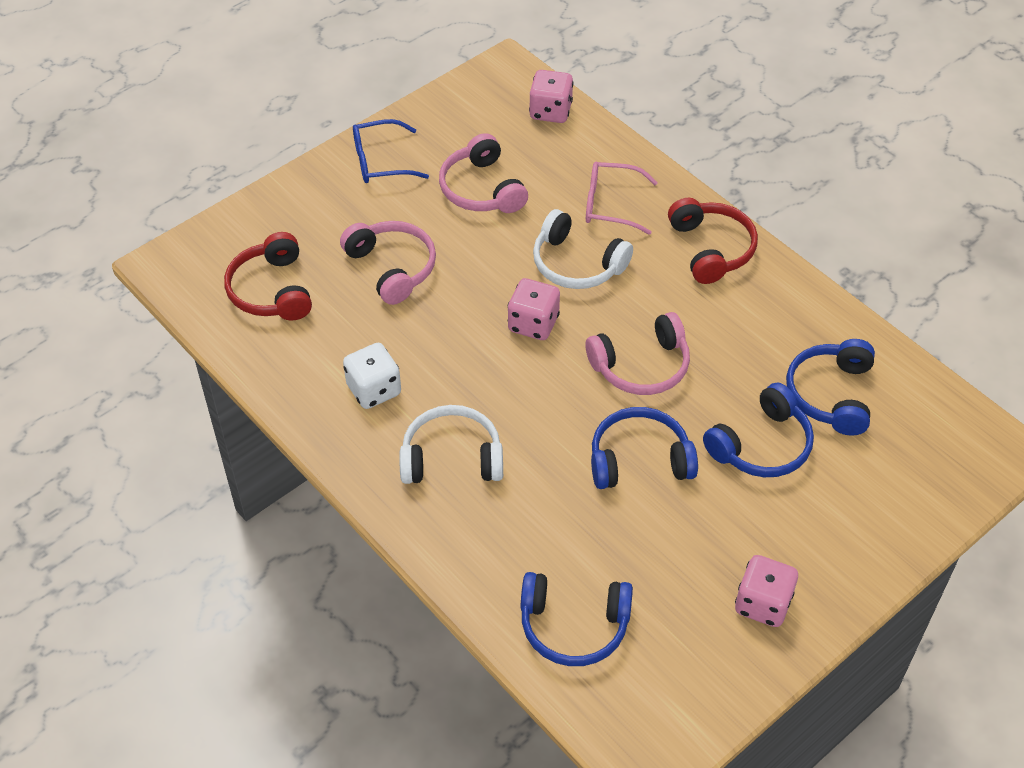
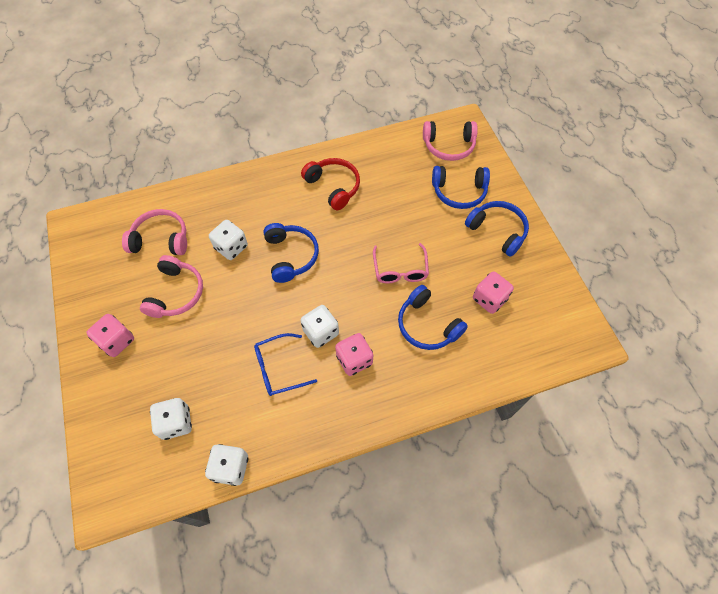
red headphones: 2 -> 1
white dice: 1 -> 4
white headphones: 2 -> 0

